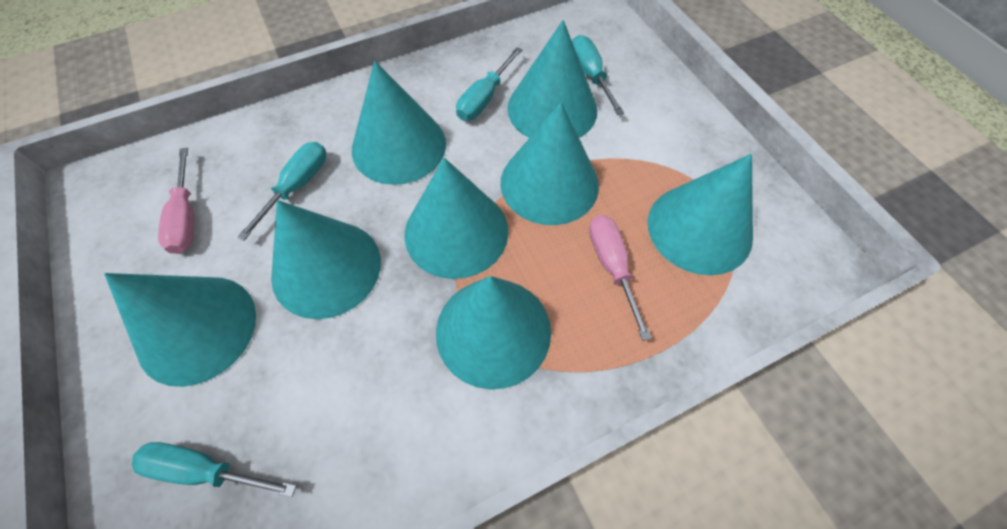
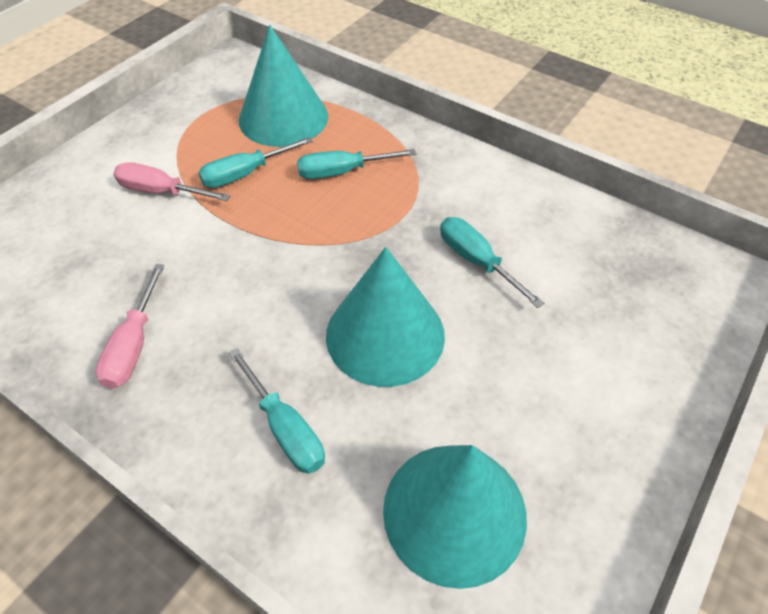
turquoise cone: 8 -> 3

